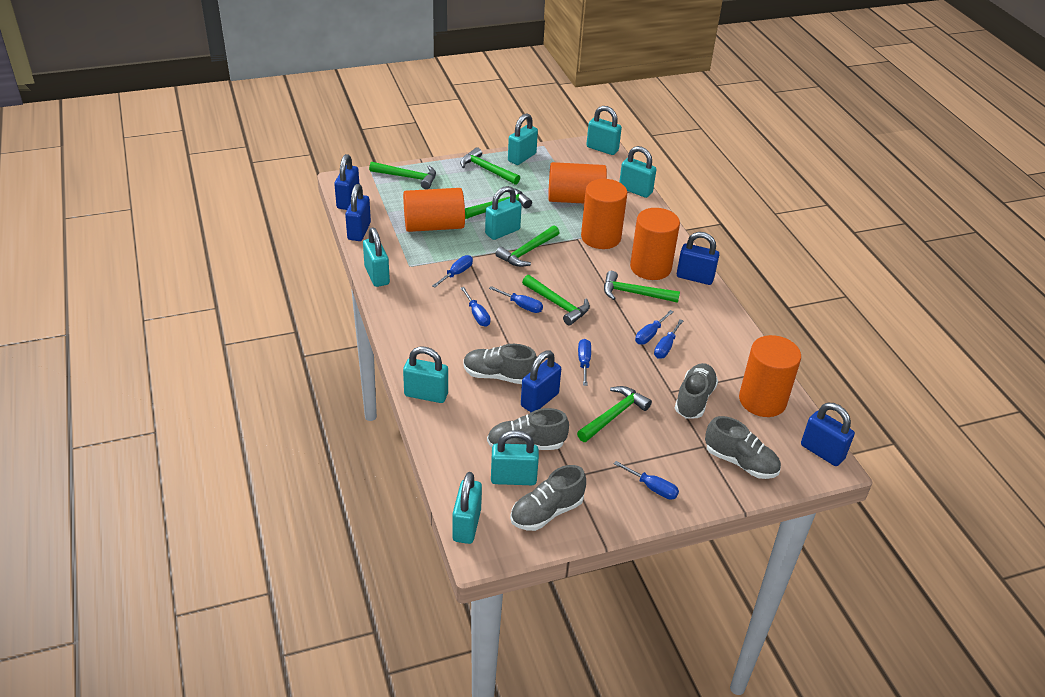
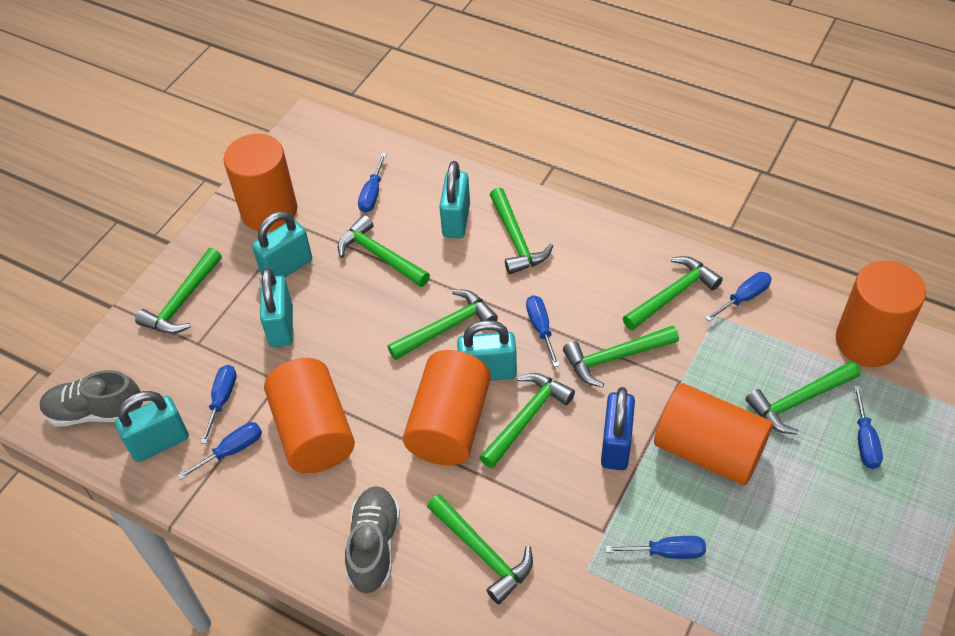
blue padlock: 5 -> 1
green hammer: 7 -> 9
grey shoe: 5 -> 2
turquoise padlock: 8 -> 5

